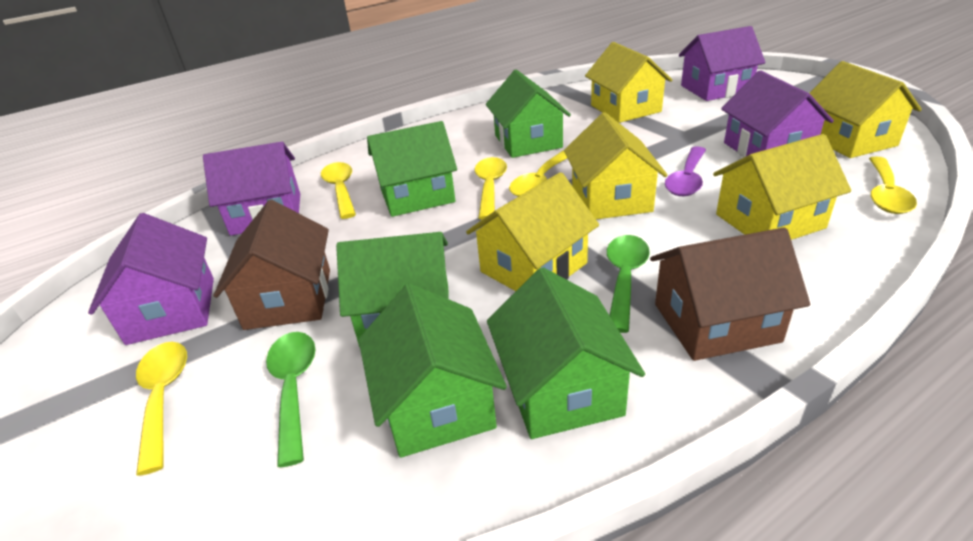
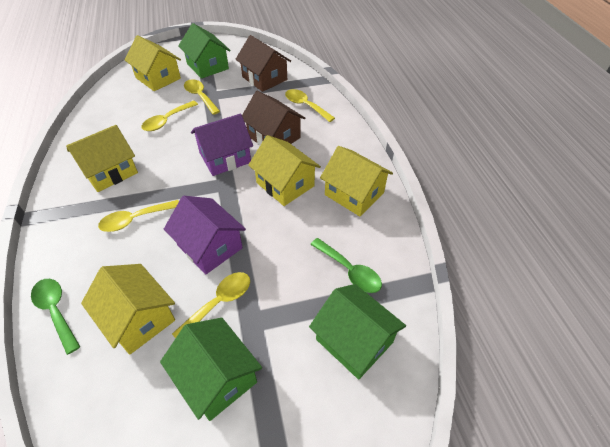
green house: 5 -> 3
purple house: 4 -> 2
purple spoon: 1 -> 0

